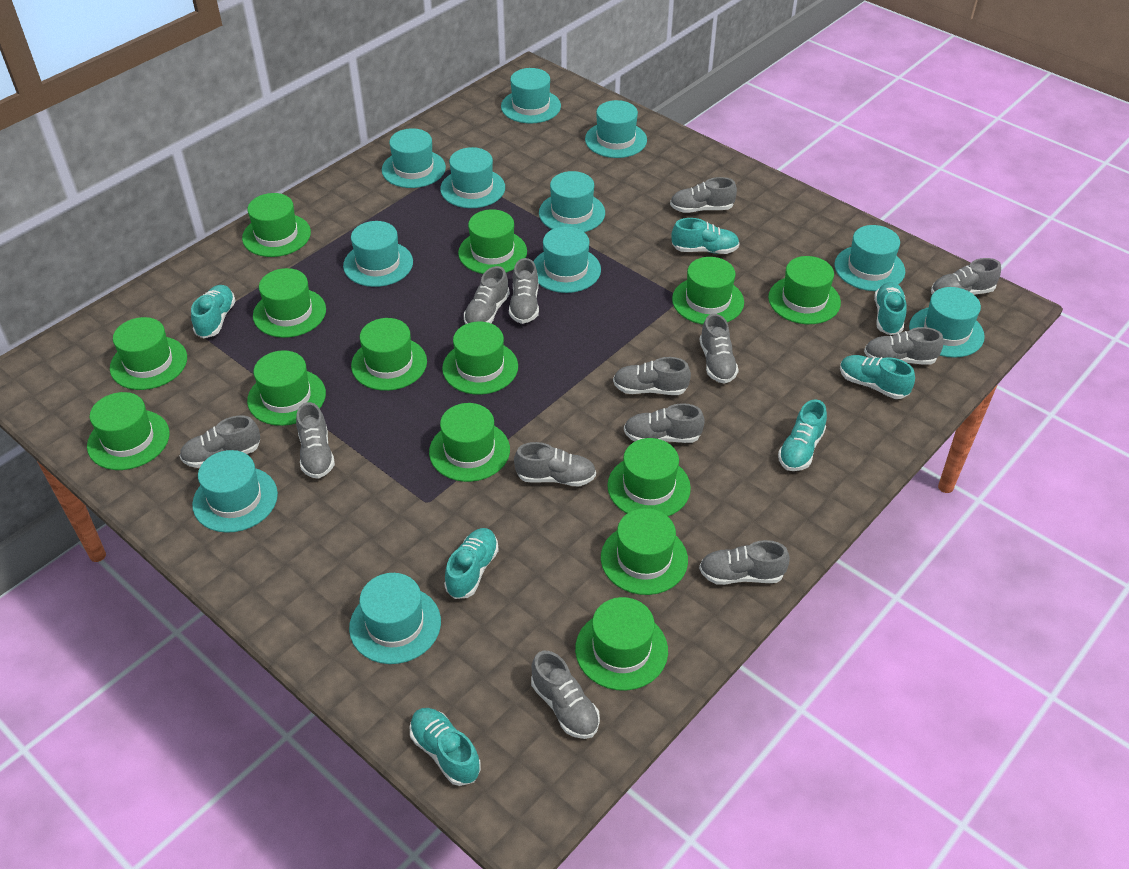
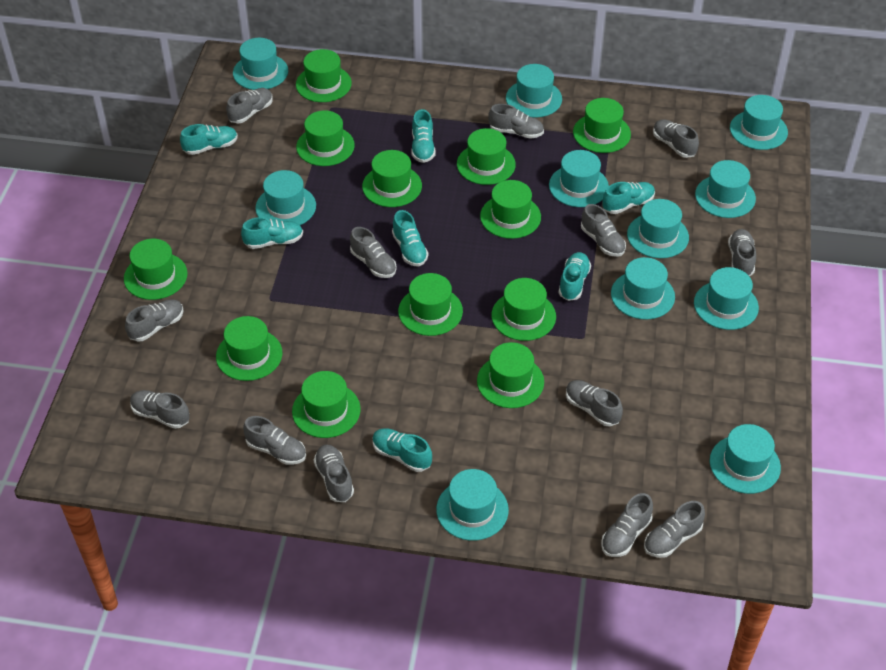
green hat: 14 -> 12

